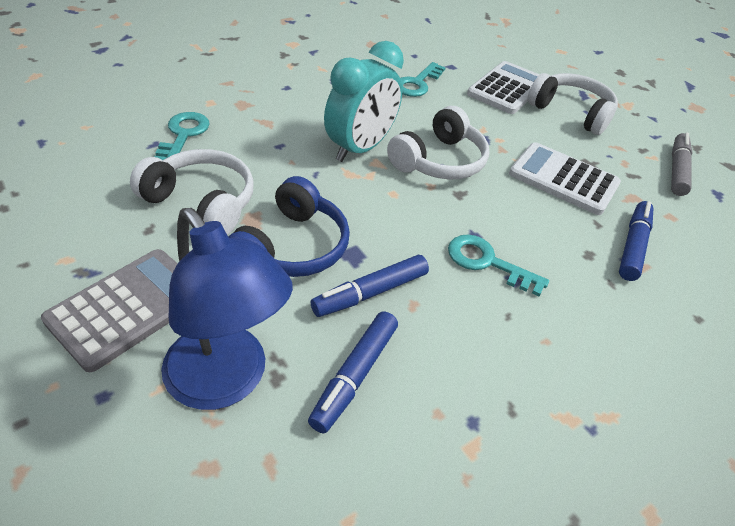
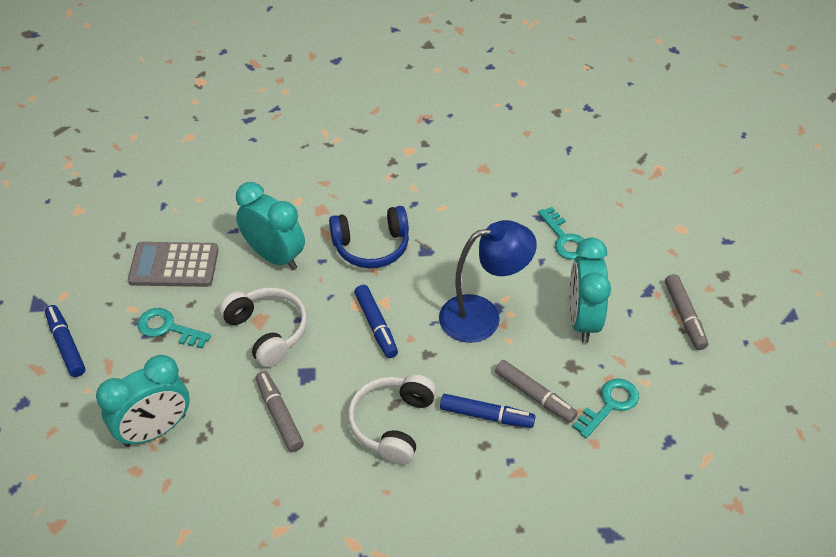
grey marker: 1 -> 3
turquoise clock: 1 -> 3
white calculator: 2 -> 0
white headphones: 3 -> 2

